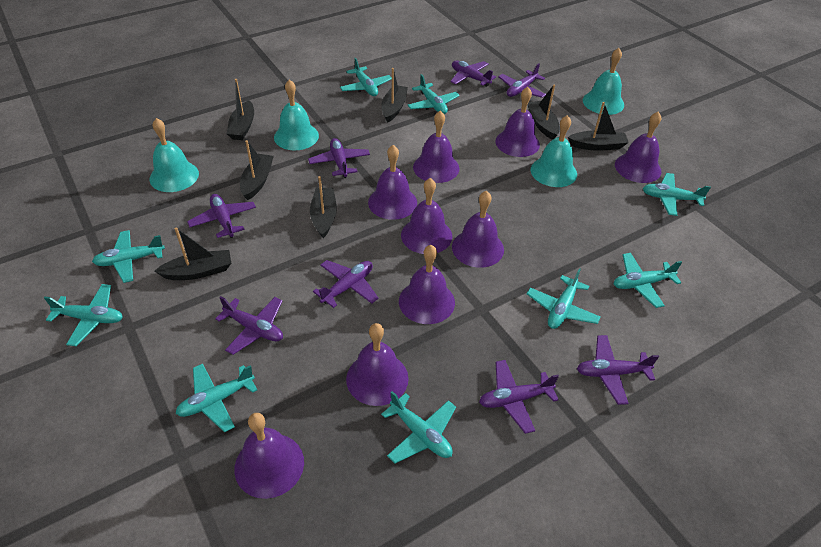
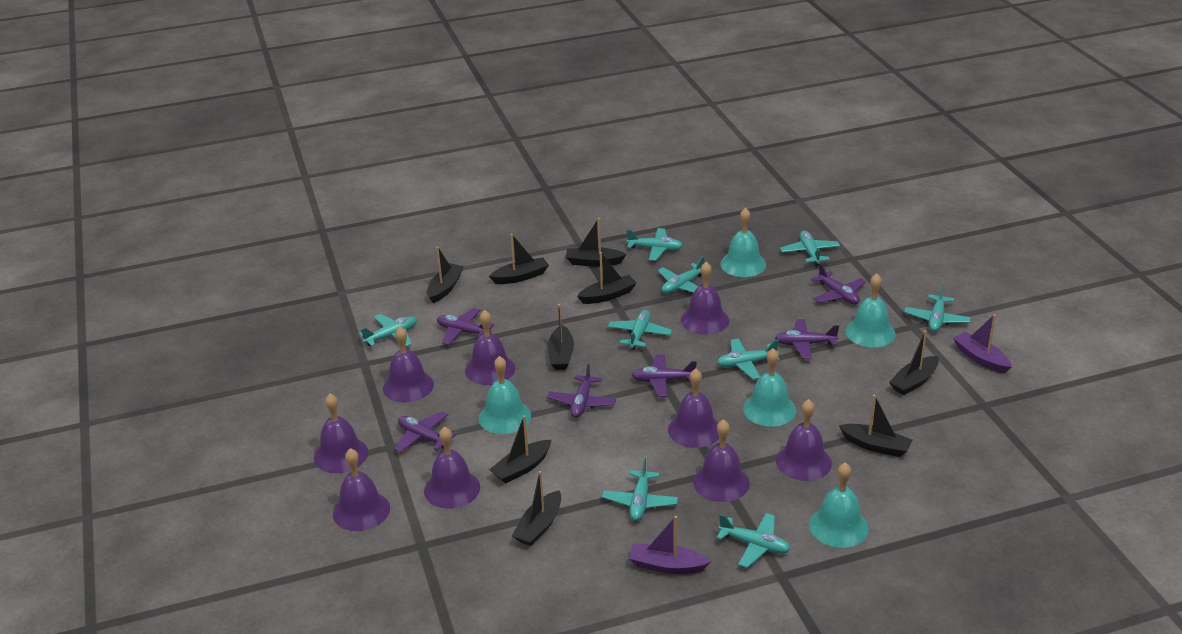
black boat: 7 -> 9
purple boat: 0 -> 2
purple plane: 8 -> 6
turquoise bell: 4 -> 5

